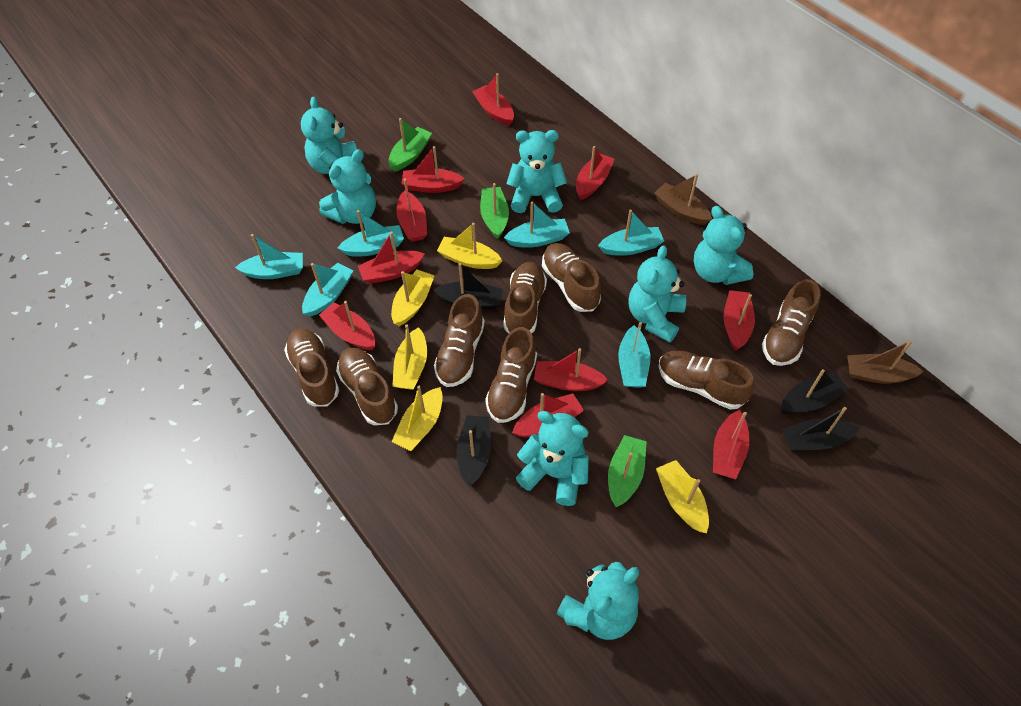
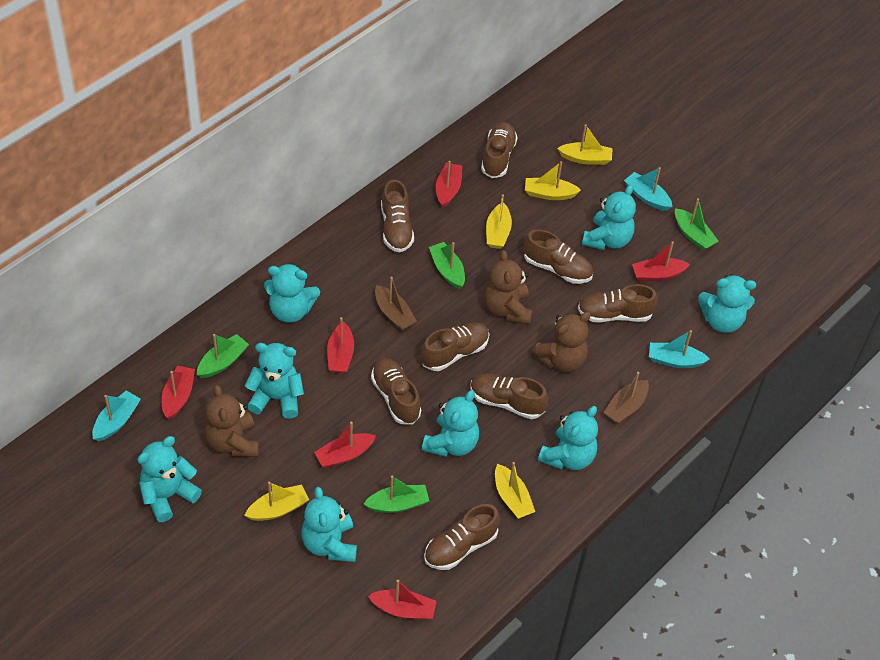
black boat: 4 -> 0
brown teddy bear: 0 -> 3
green boat: 3 -> 4
red boat: 10 -> 6
turquoise boat: 6 -> 3
turquoise teddy bear: 7 -> 8

